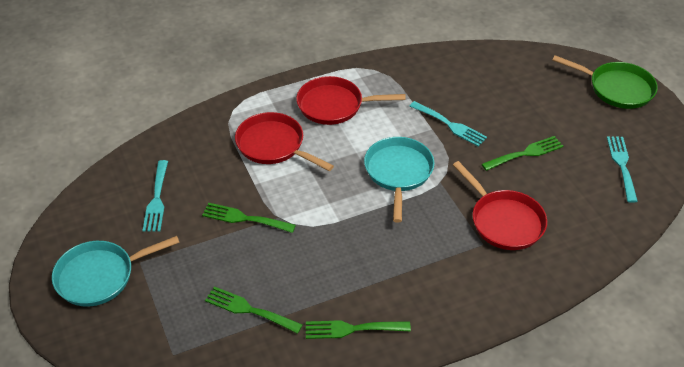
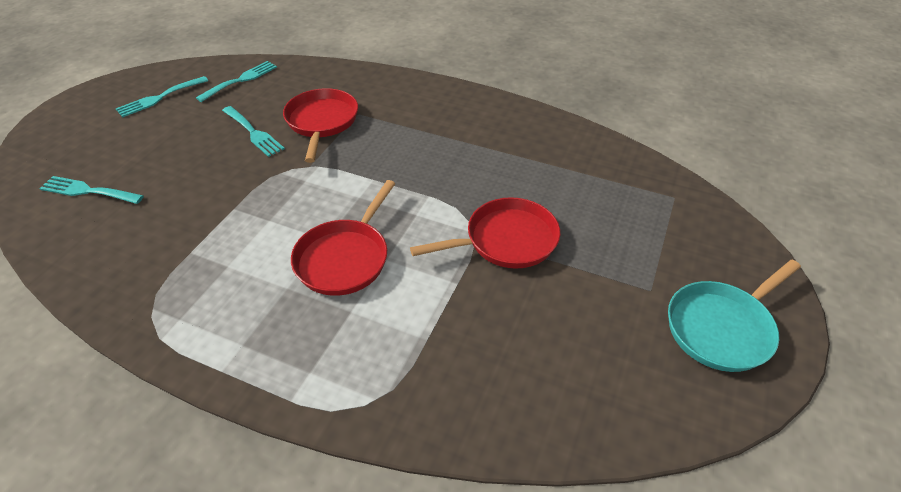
green fork: 4 -> 0
green pan: 1 -> 0
turquoise fork: 3 -> 4
turquoise pan: 2 -> 1

